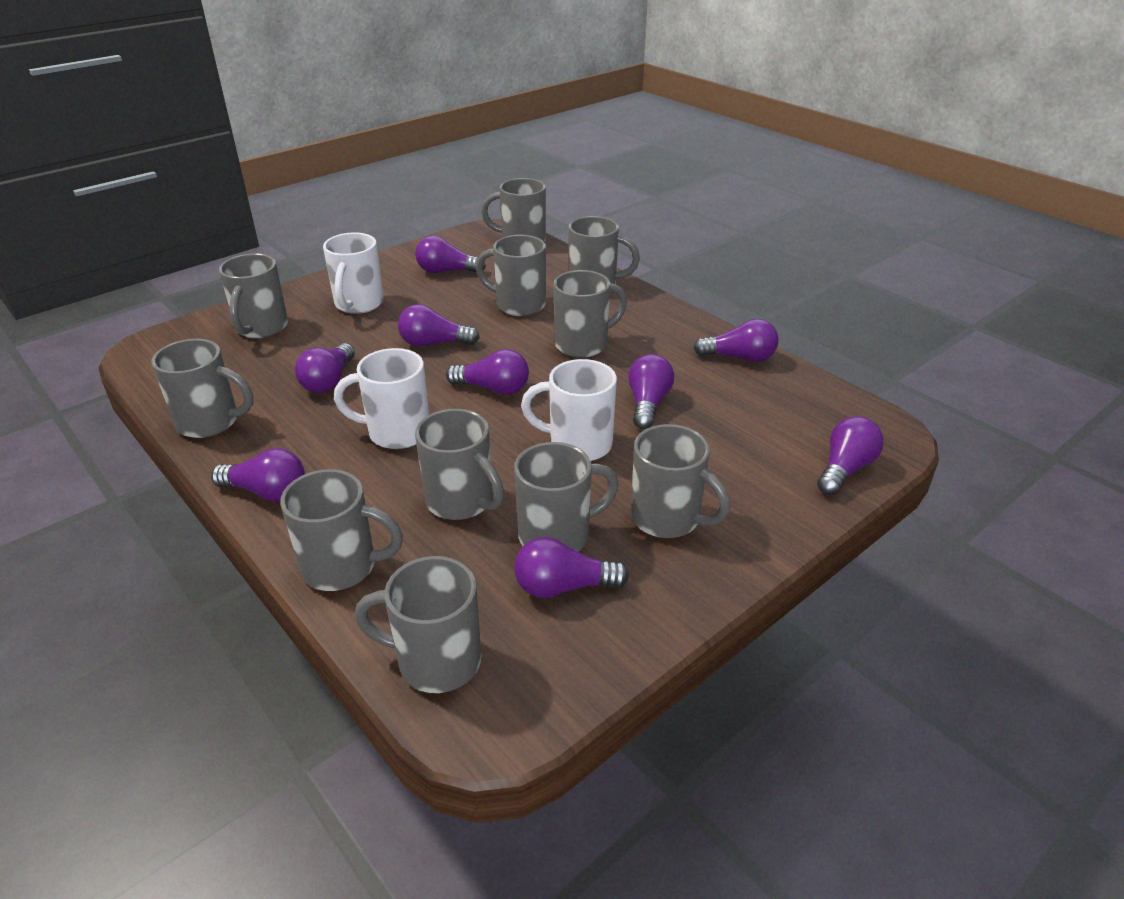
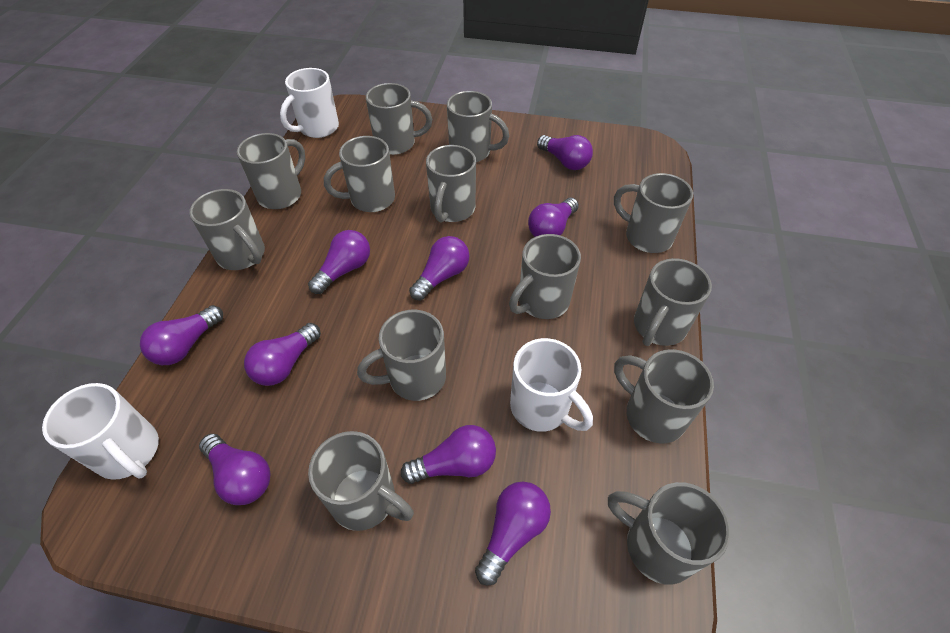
grey mug: 11 -> 13

